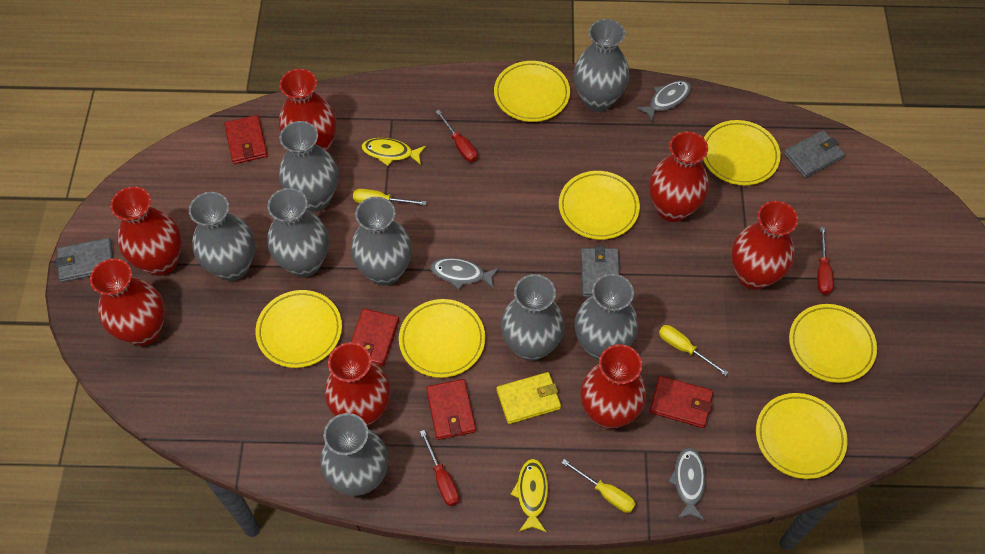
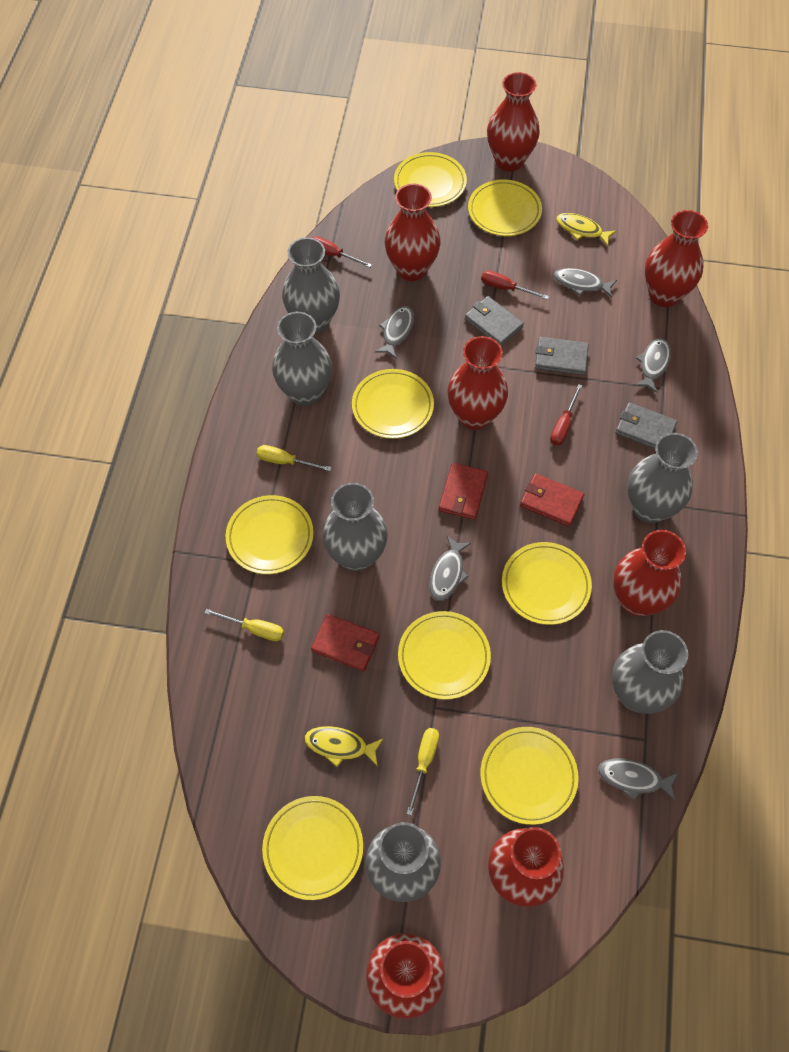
grey fish: 3 -> 5
grey vase: 8 -> 6
red wallet: 4 -> 3
yellow plate: 7 -> 8
yellow wallet: 1 -> 0

